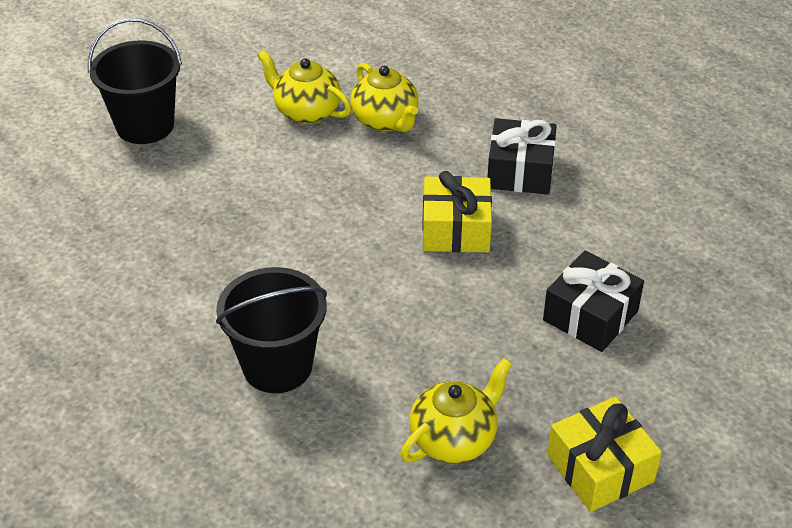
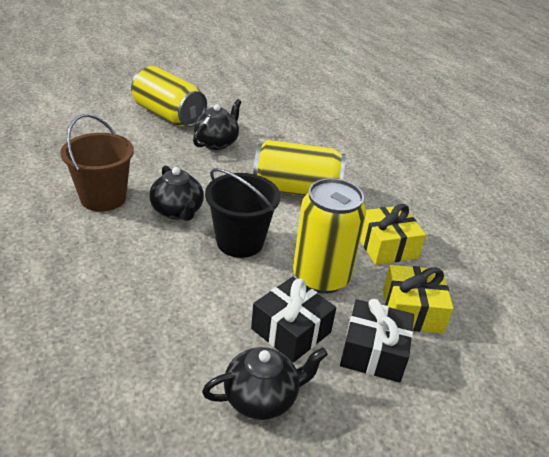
black bucket: 2 -> 1
black teapot: 0 -> 3
brown bucket: 0 -> 1
yellow can: 0 -> 3
yellow teapot: 3 -> 0

